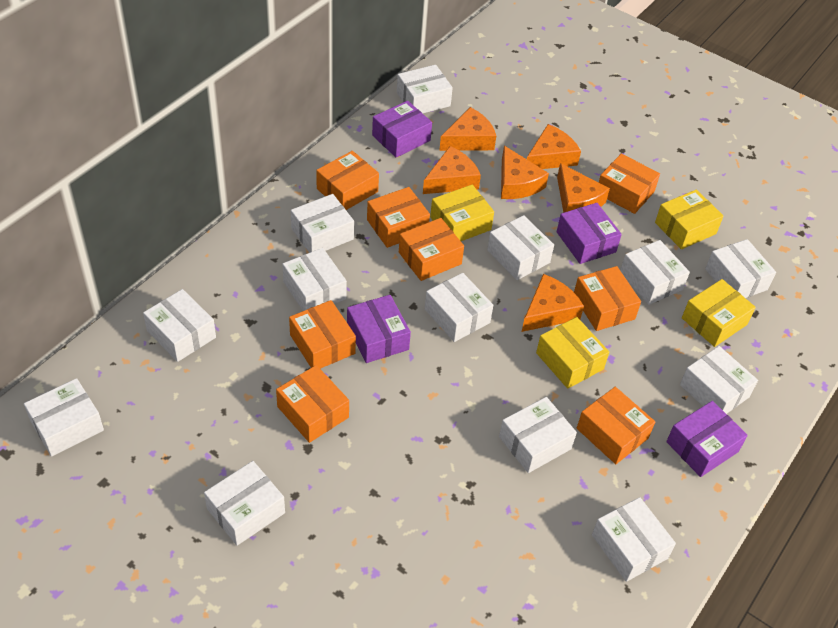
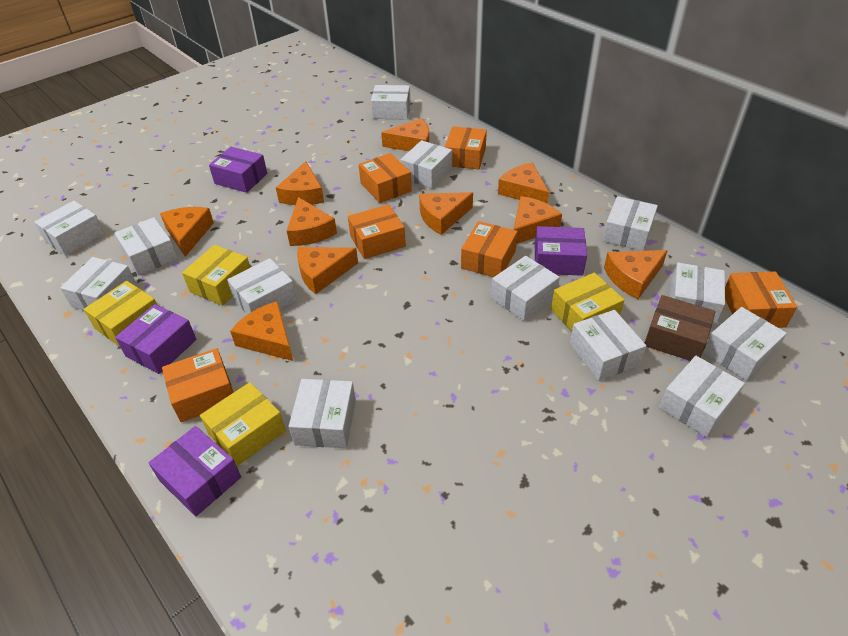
brown box: 0 -> 1
orange box: 8 -> 6
orange cheese: 6 -> 10

